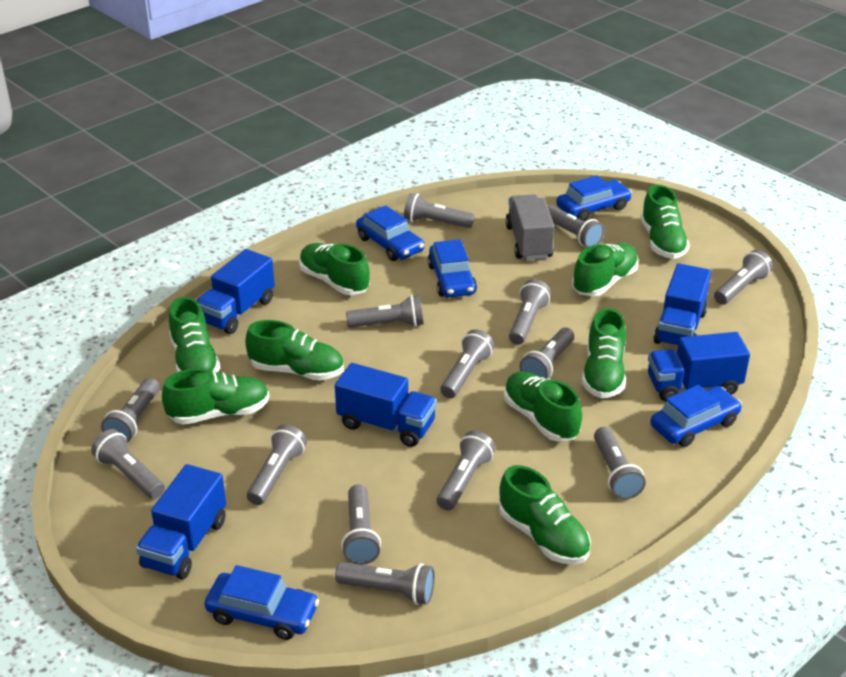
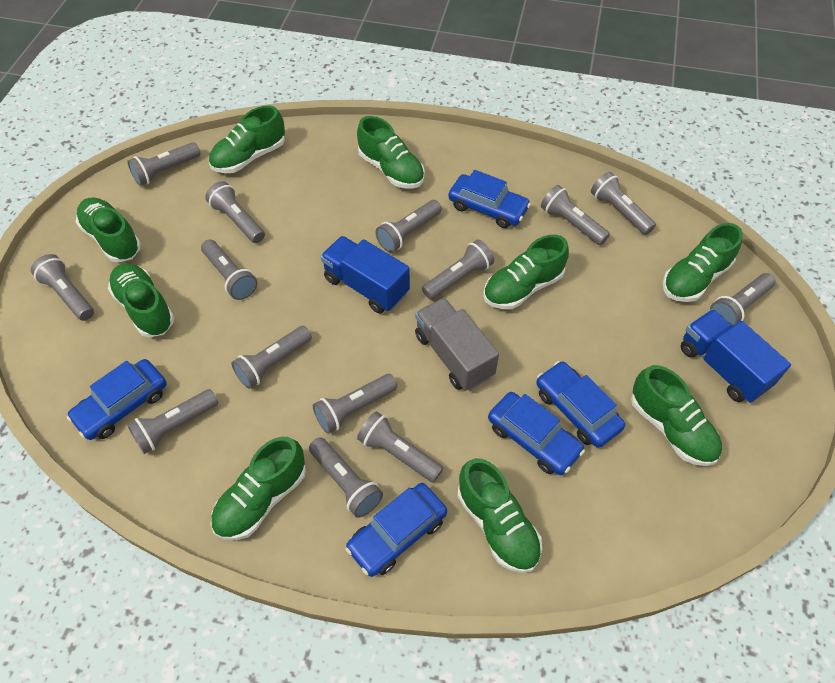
blue truck: 5 -> 2

